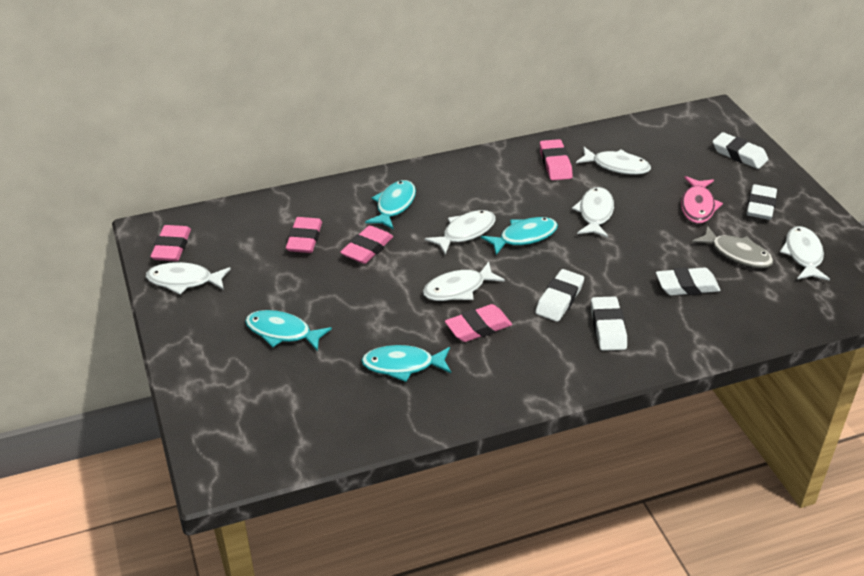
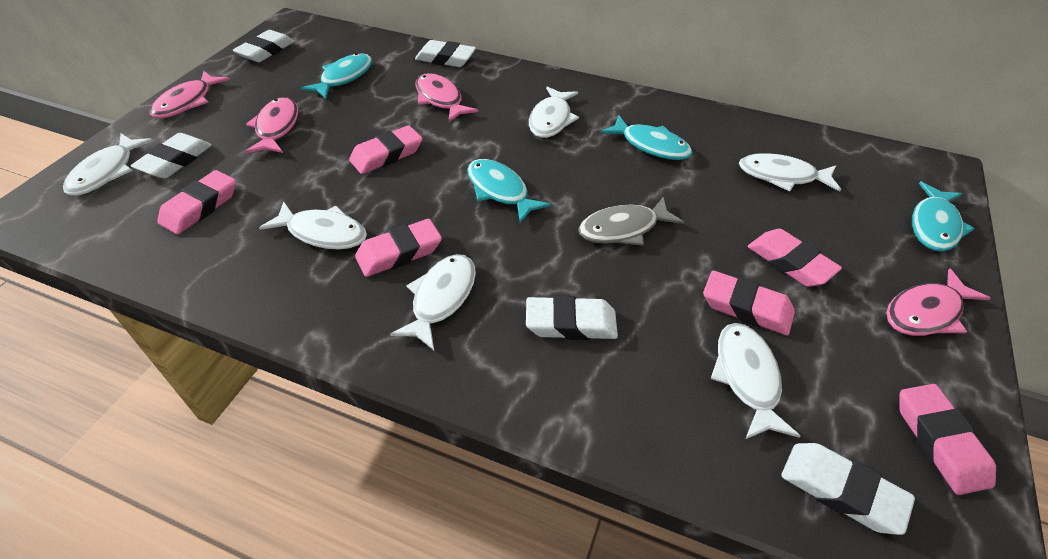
pink eraser: 5 -> 6
pink fish: 1 -> 4

